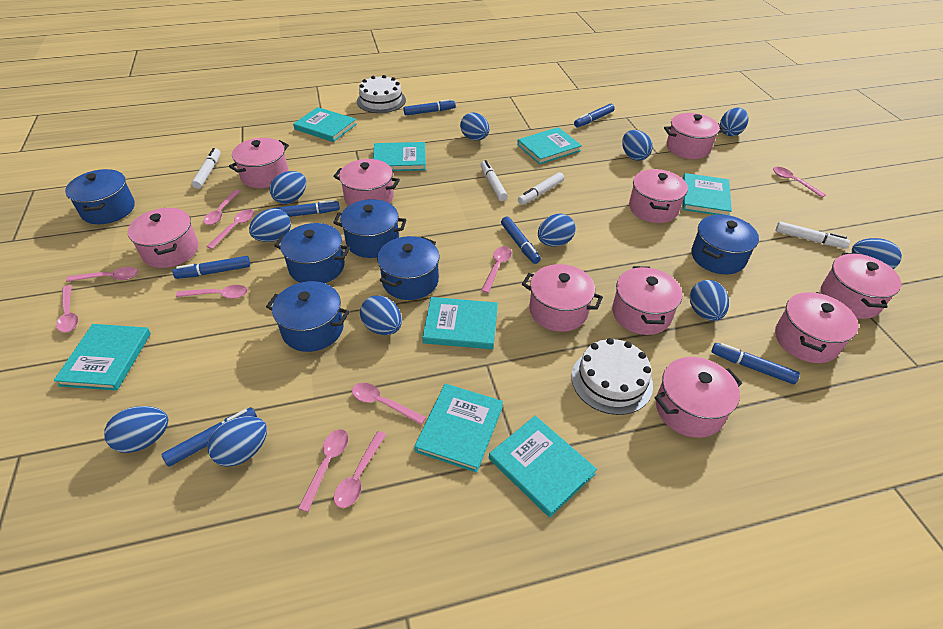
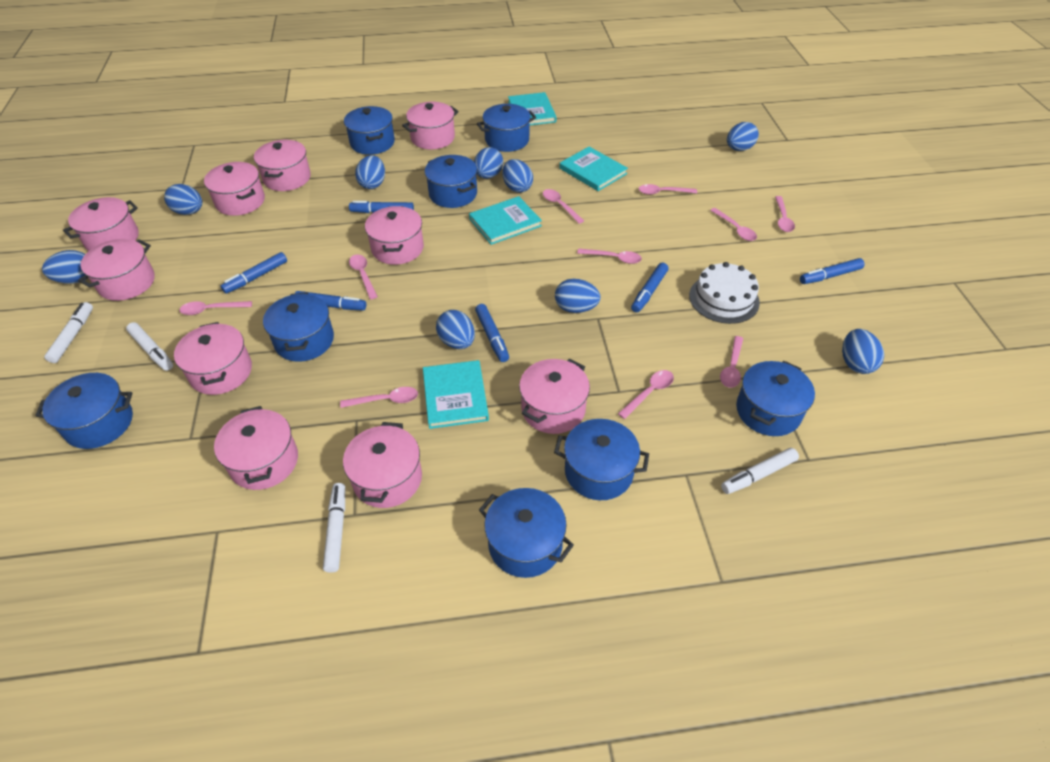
blue egg: 11 -> 9
blue marker: 7 -> 6
blue pot: 6 -> 8
turquoise book: 8 -> 4
white cake: 2 -> 1

